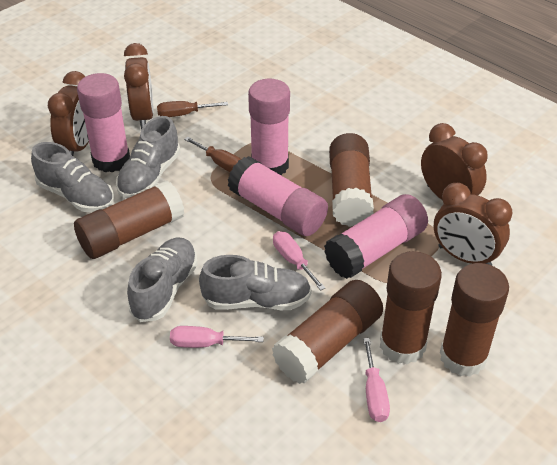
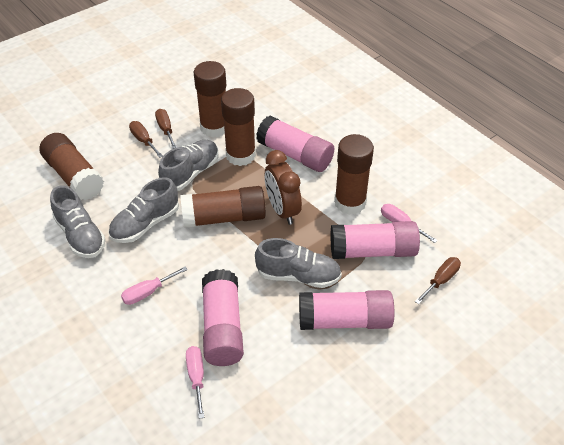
brown clock: 4 -> 1
brown screwdriver: 2 -> 3

